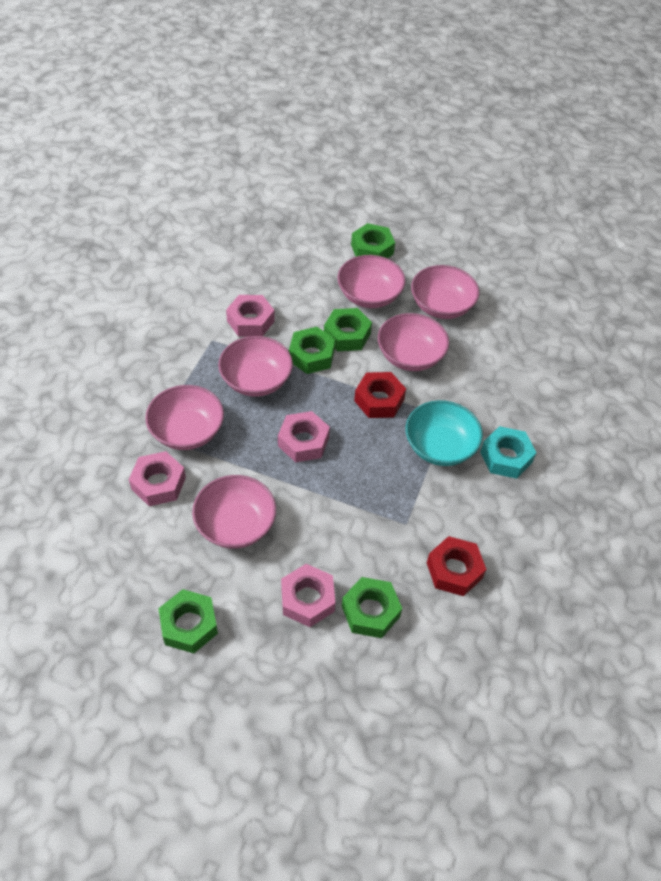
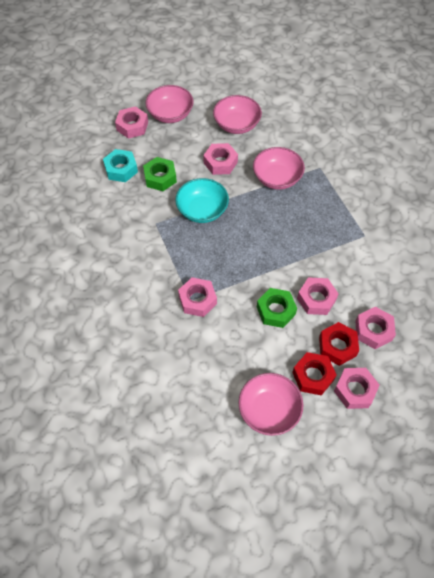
green nut: 5 -> 2
pink bowl: 6 -> 4
pink nut: 4 -> 6

